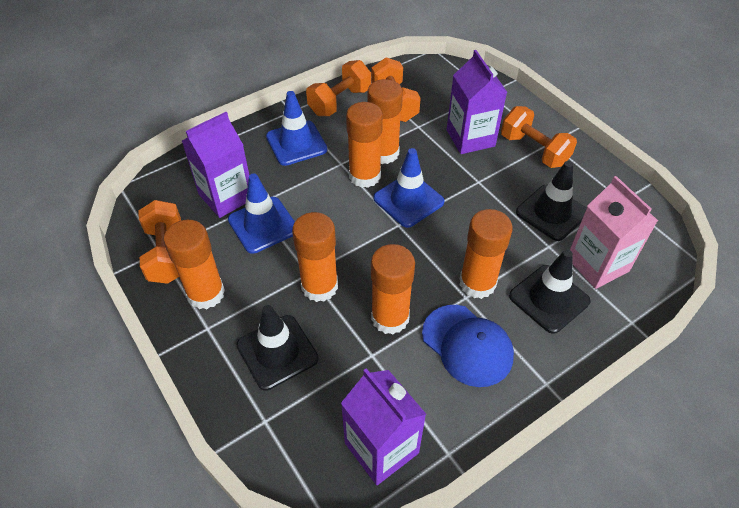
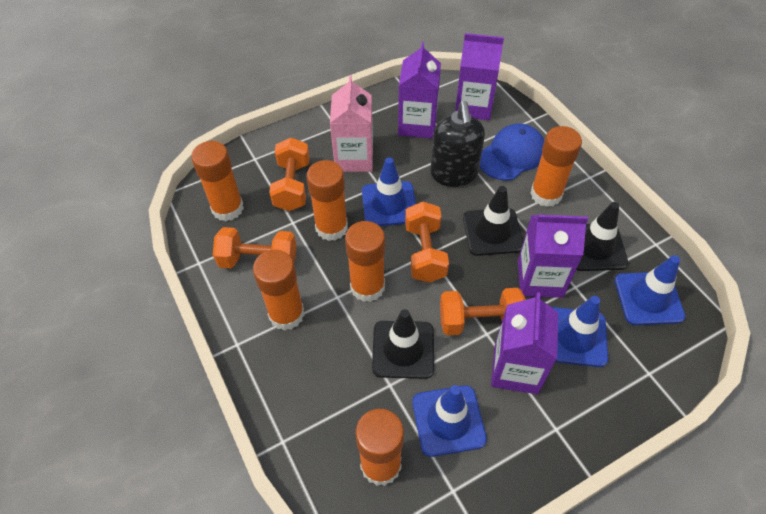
black soap dispenser: 0 -> 1
blue traffic cone: 3 -> 4
purple carton: 3 -> 4

